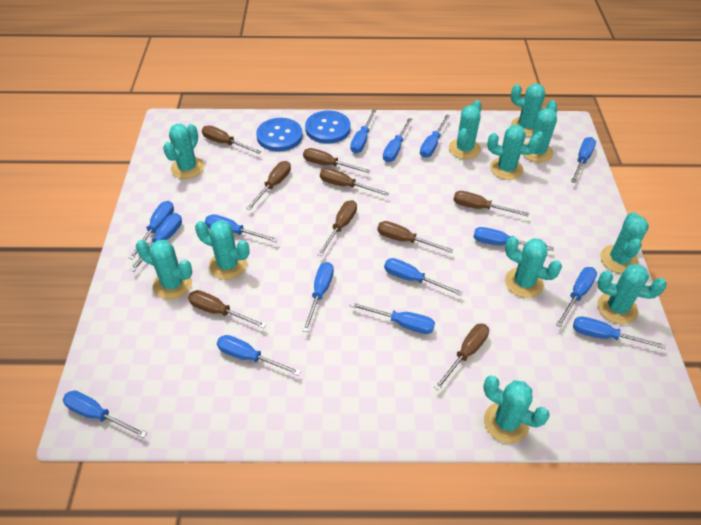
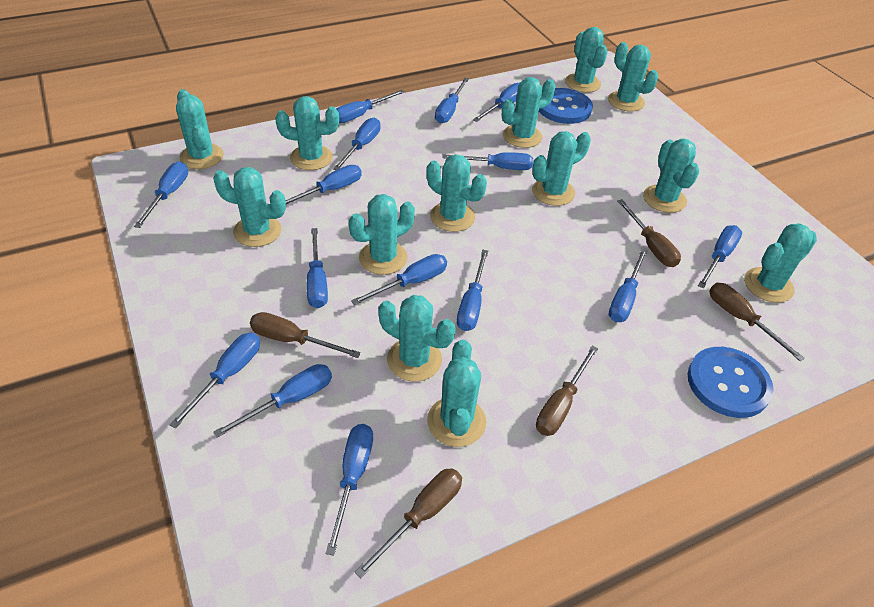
brown screwdriver: 9 -> 5
turquoise cactus: 11 -> 13

